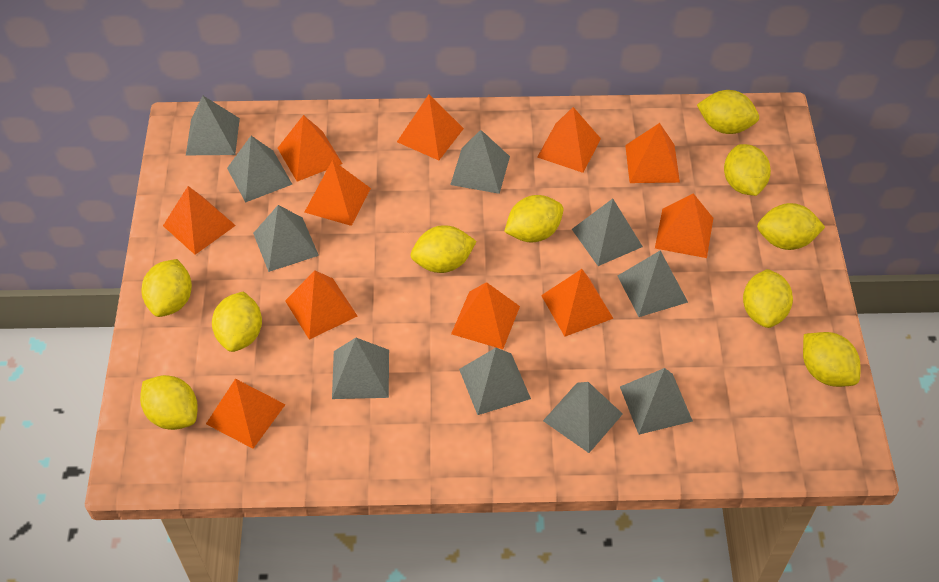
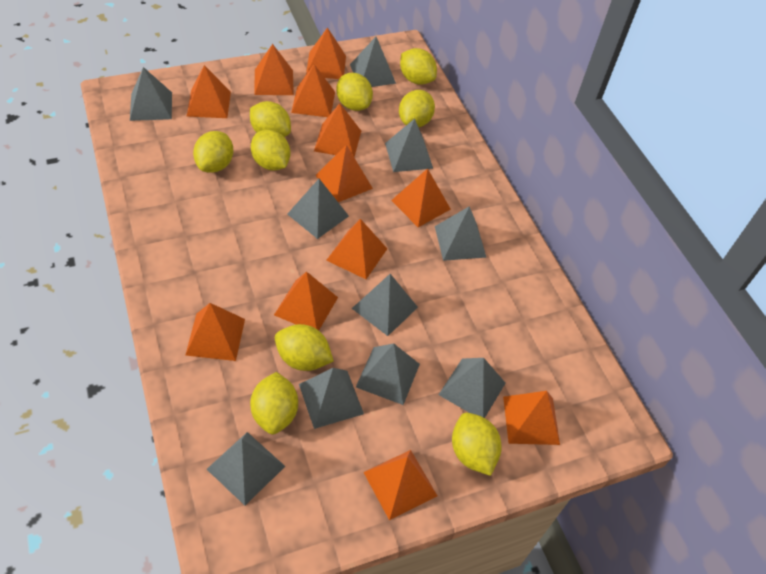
orange pyramid: 11 -> 12
yellow lemon: 10 -> 9

